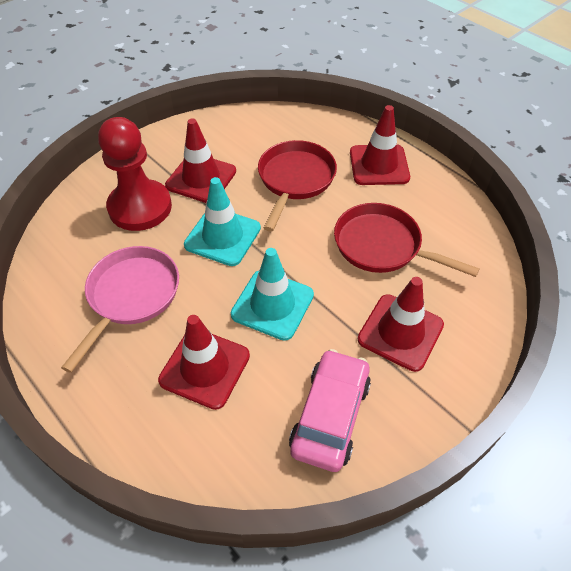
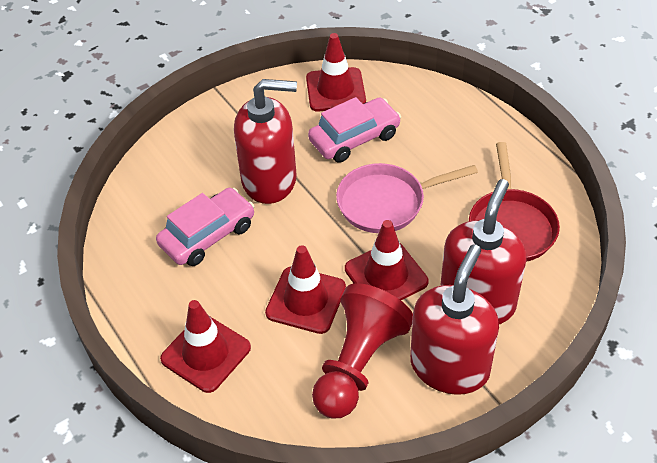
pink car: 1 -> 2
red pan: 2 -> 1
red soap dispenser: 0 -> 3
turquoise traffic cone: 2 -> 0

